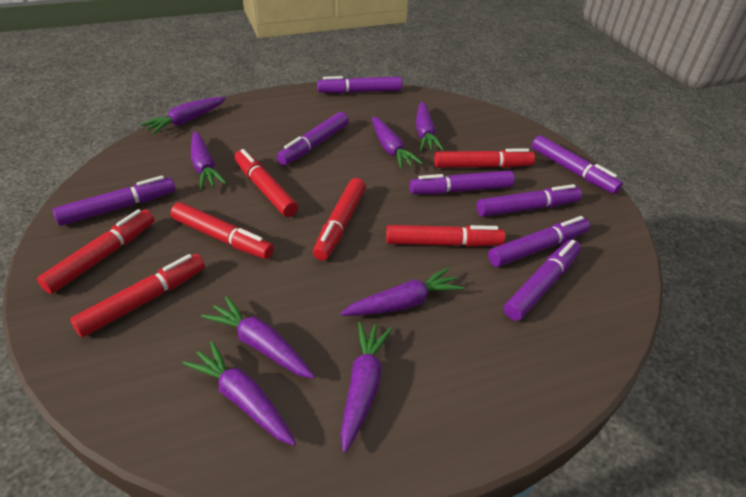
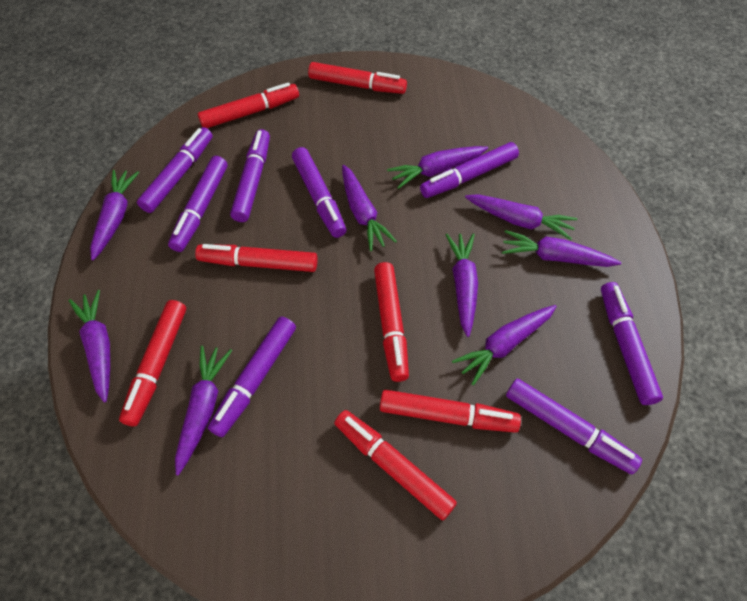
purple carrot: 8 -> 9

